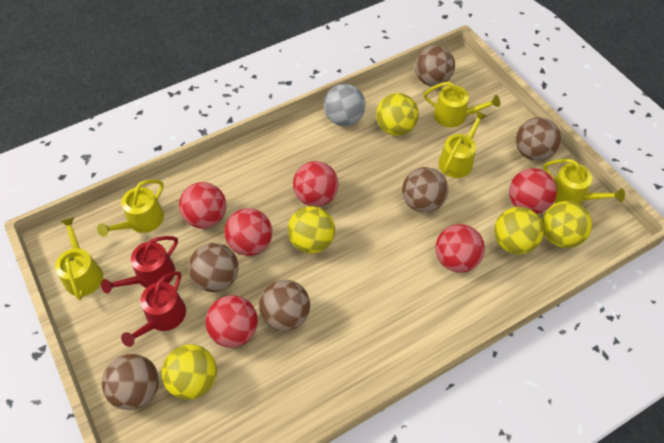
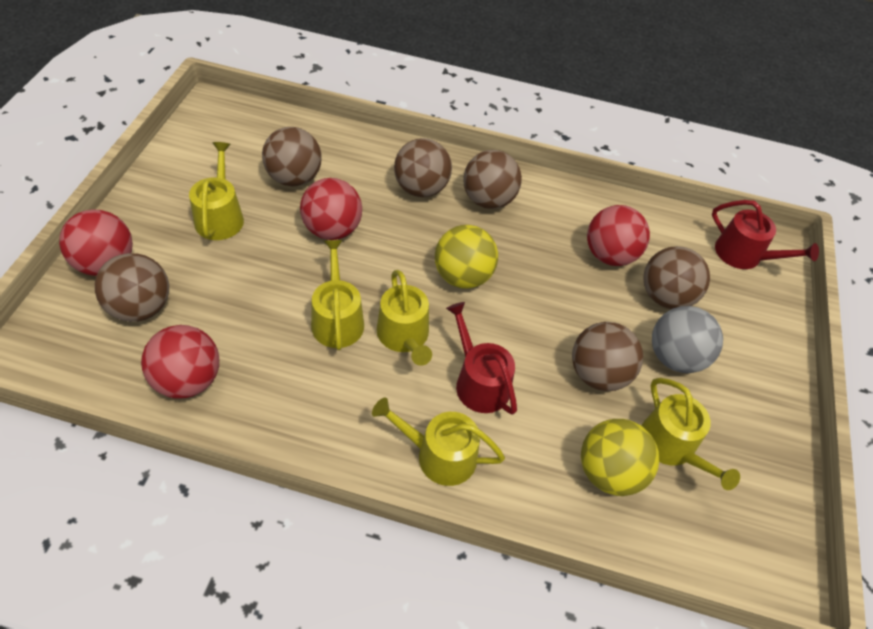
red ball: 6 -> 4
yellow ball: 5 -> 2

